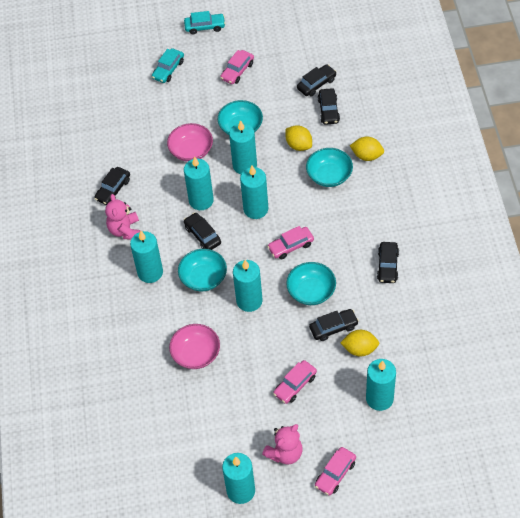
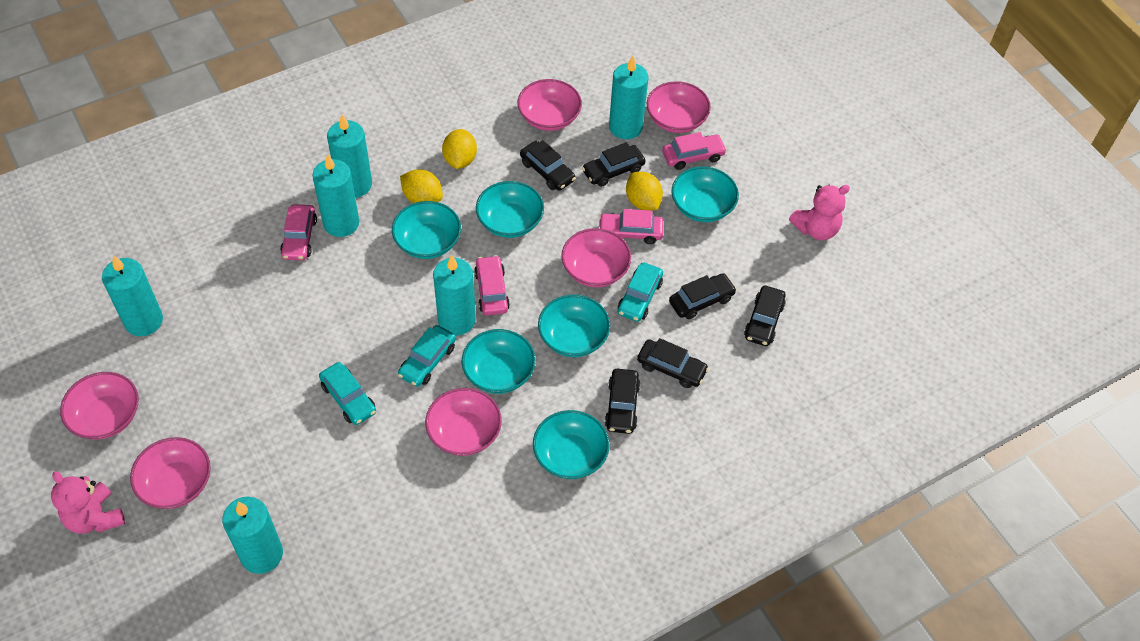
pink bowl: 2 -> 6
turquoise bowl: 4 -> 6
turquoise candle: 7 -> 6
turquoise car: 2 -> 3

